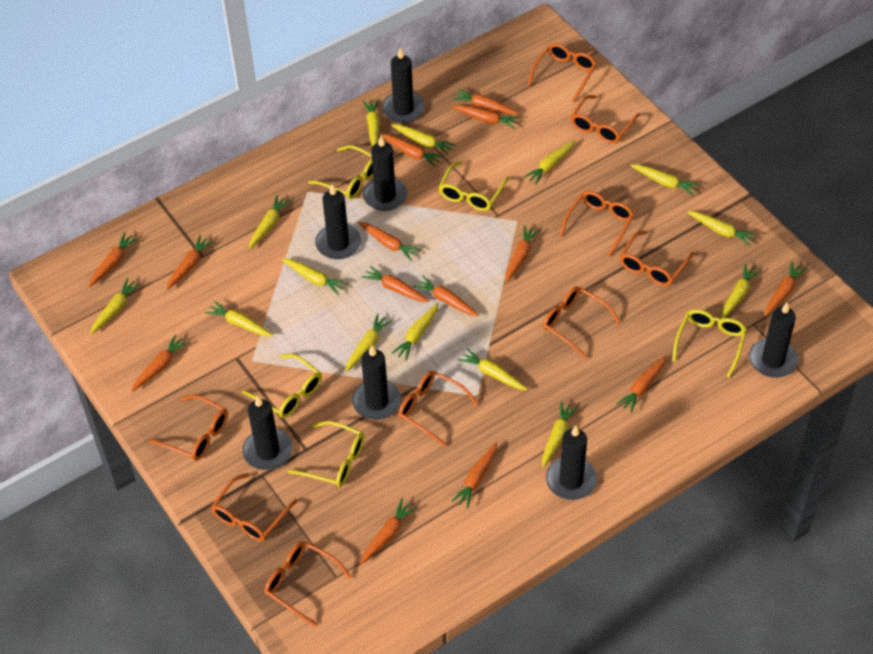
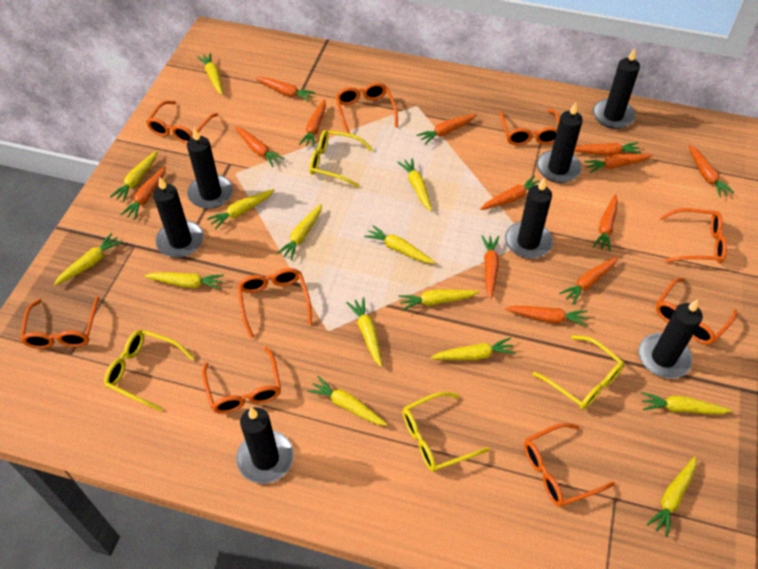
orange carrot: 14 -> 13
yellow glasses: 5 -> 4

